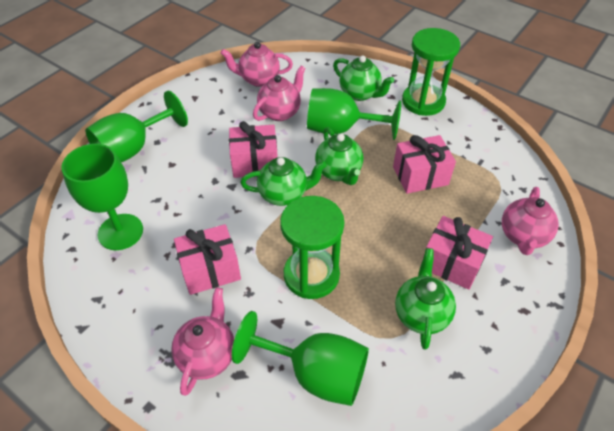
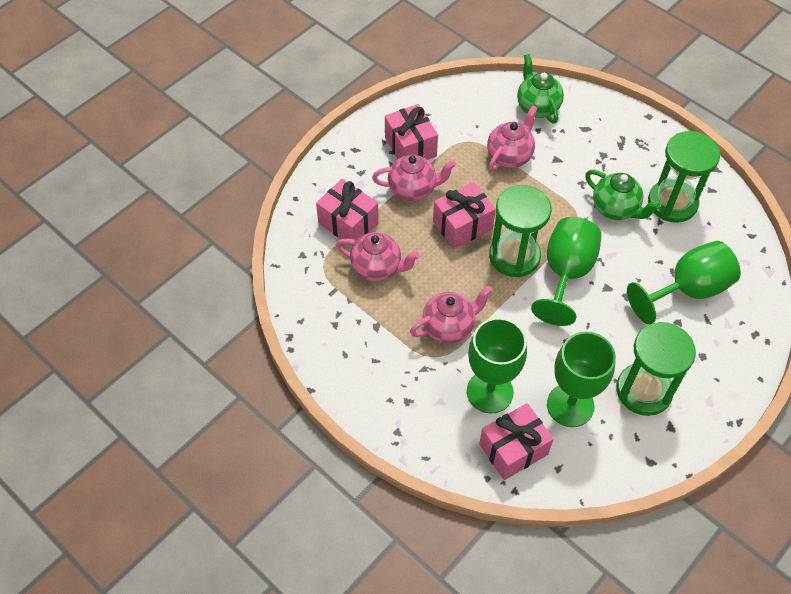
green hourglass: 2 -> 3
green teapot: 4 -> 2

